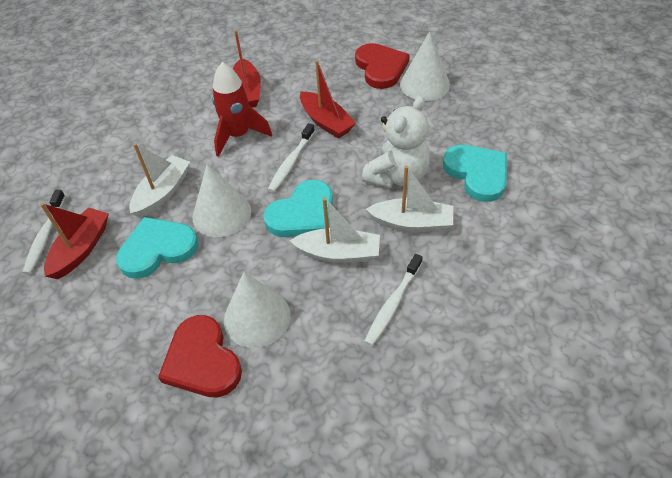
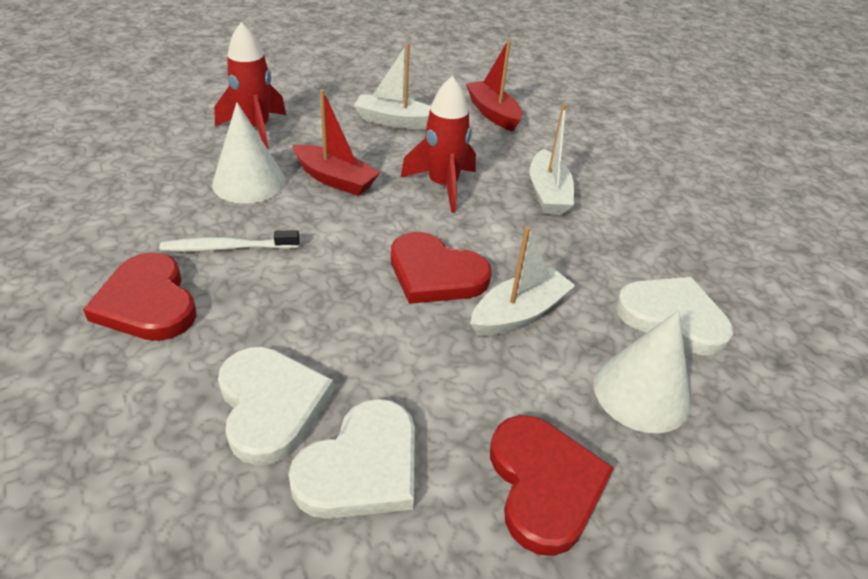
red boat: 3 -> 2
red heart: 2 -> 3
red rocket: 1 -> 2
turquoise heart: 3 -> 0
white cone: 3 -> 2
white heart: 0 -> 3
white teddy bear: 1 -> 0
white toothbrush: 3 -> 1

